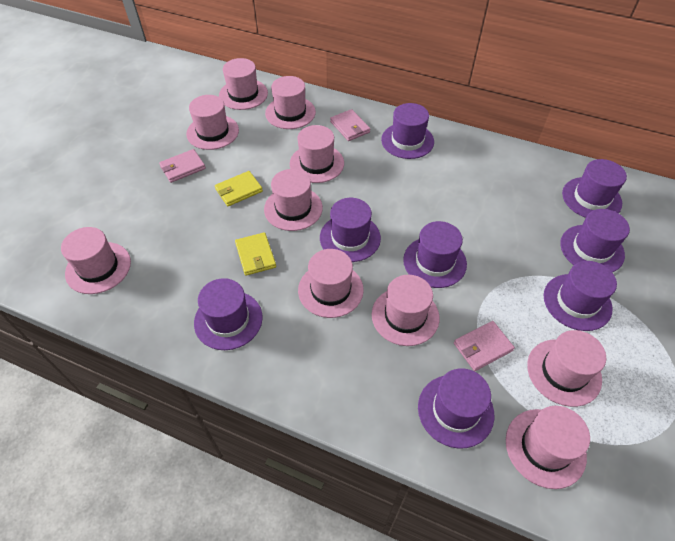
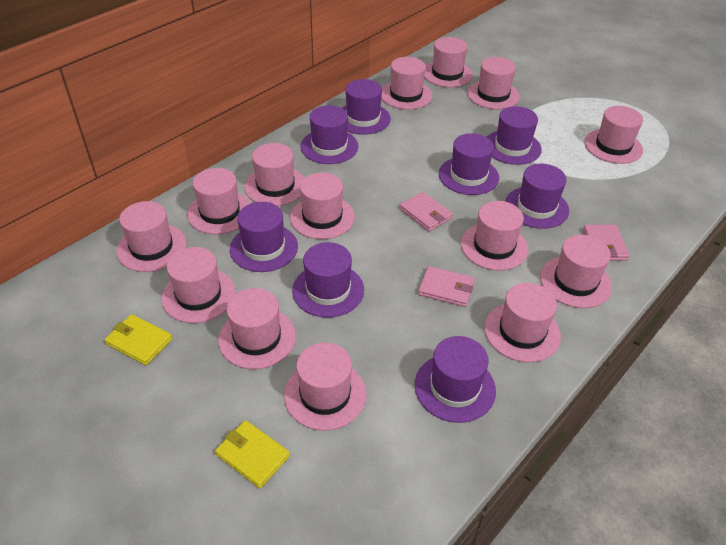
pink hat: 10 -> 14

